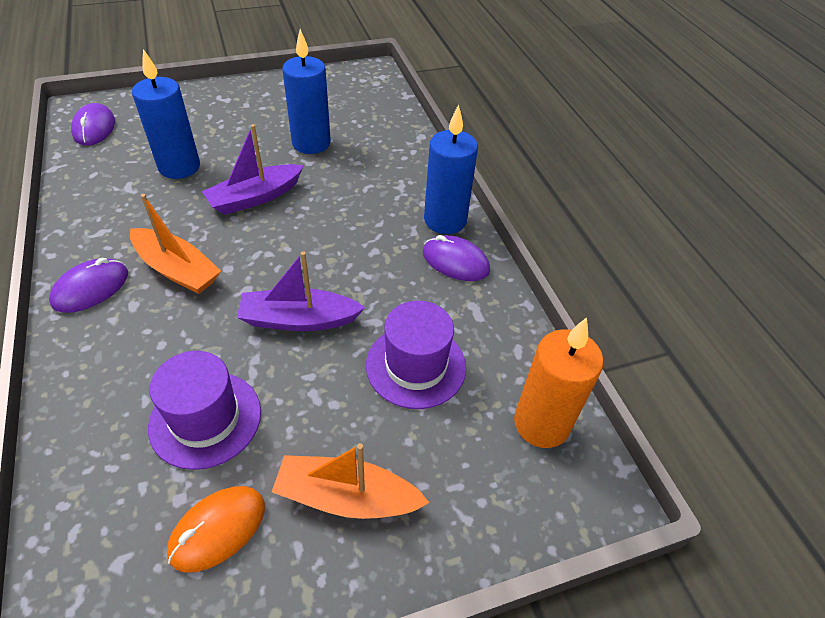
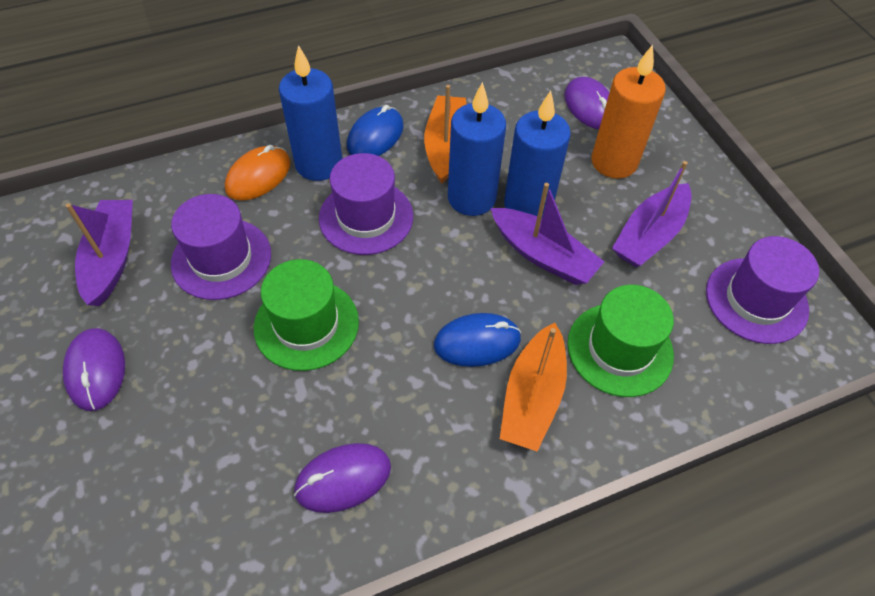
blue mouse: 0 -> 2
green hat: 0 -> 2
purple boat: 2 -> 3
purple hat: 2 -> 3

